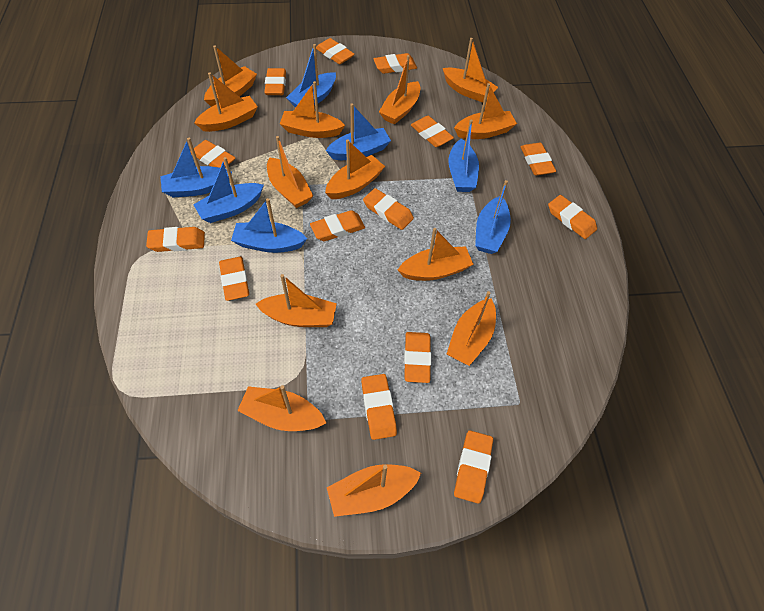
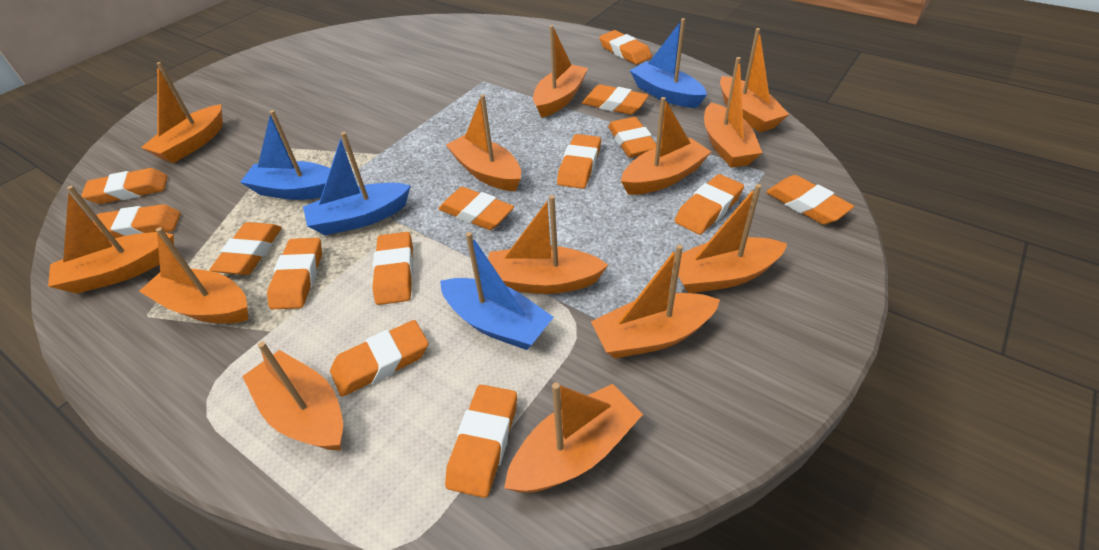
blue boat: 7 -> 4

